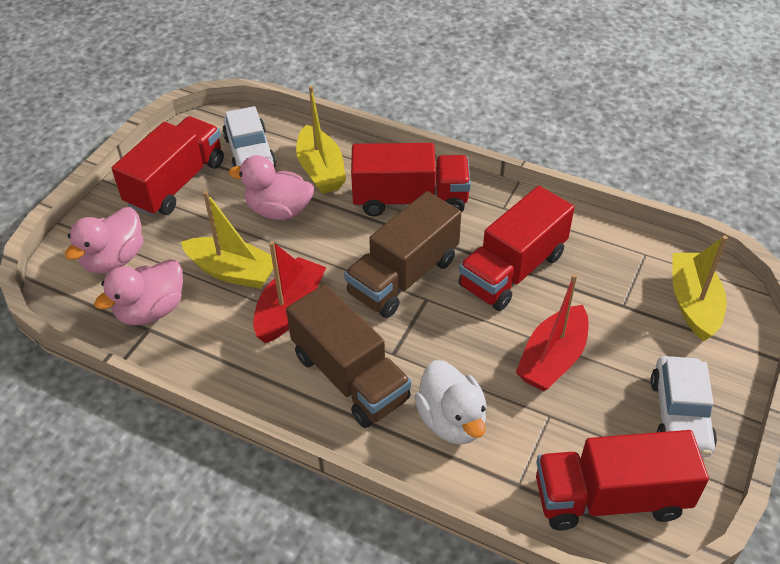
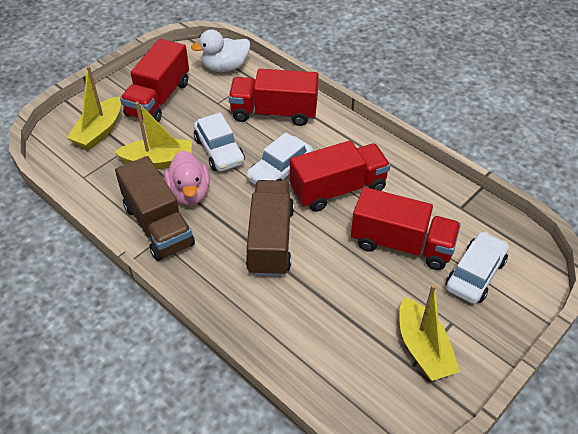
pink duck: 3 -> 1
red boat: 2 -> 0
white car: 2 -> 3

